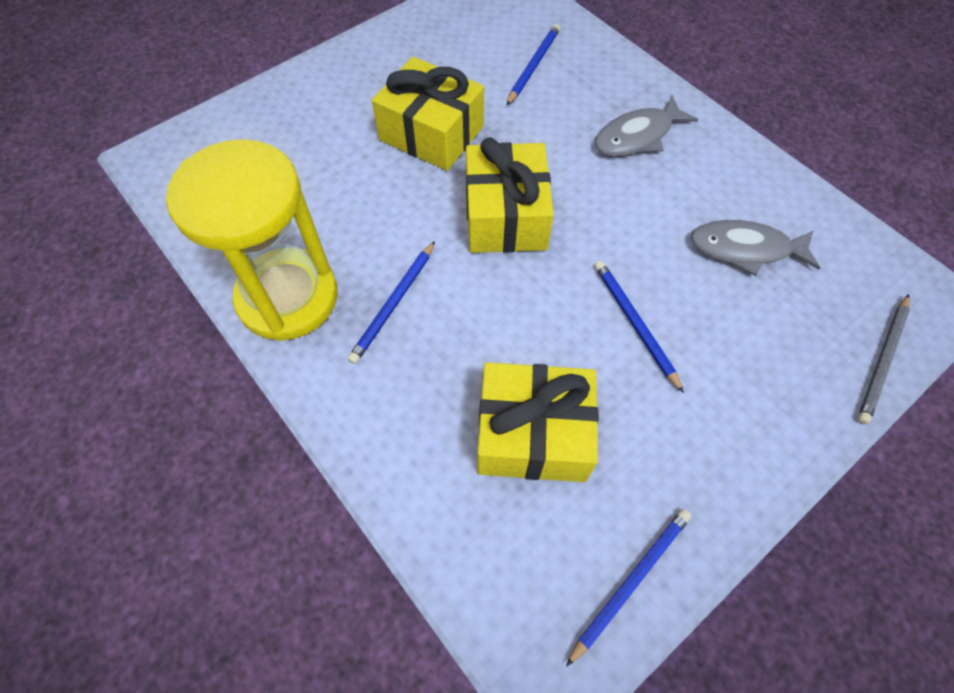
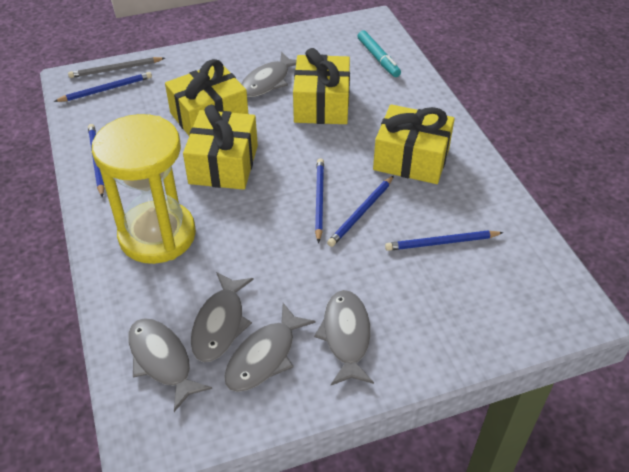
blue pencil: 4 -> 5
grey fish: 2 -> 5
turquoise marker: 0 -> 1
yellow gift: 3 -> 4

